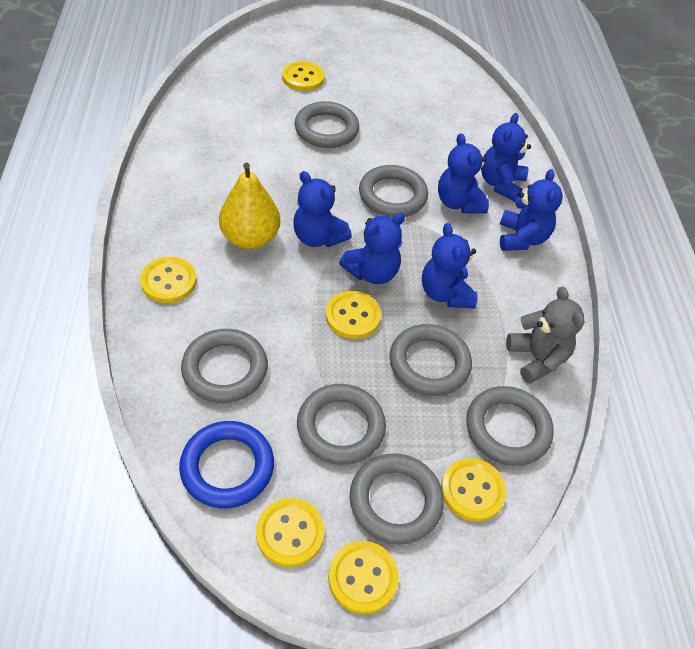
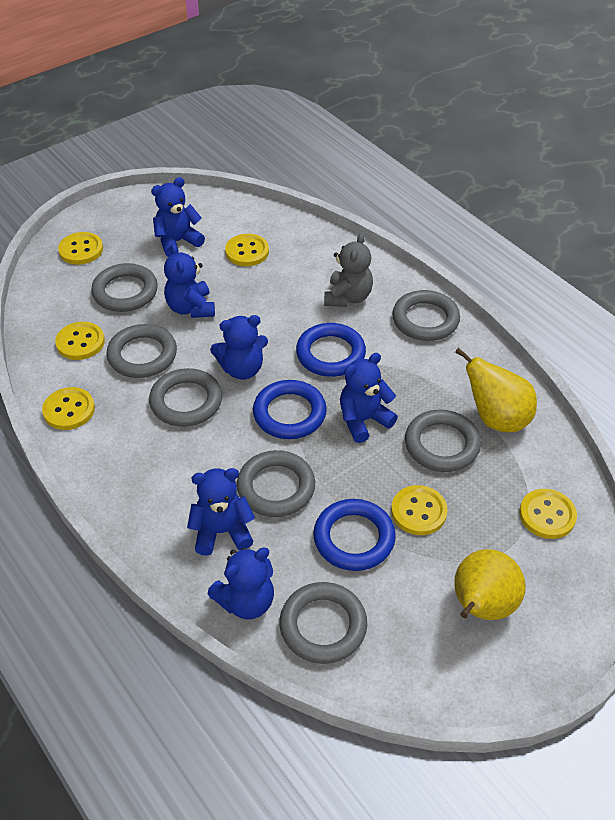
blue ring: 1 -> 3
yellow pear: 1 -> 2

